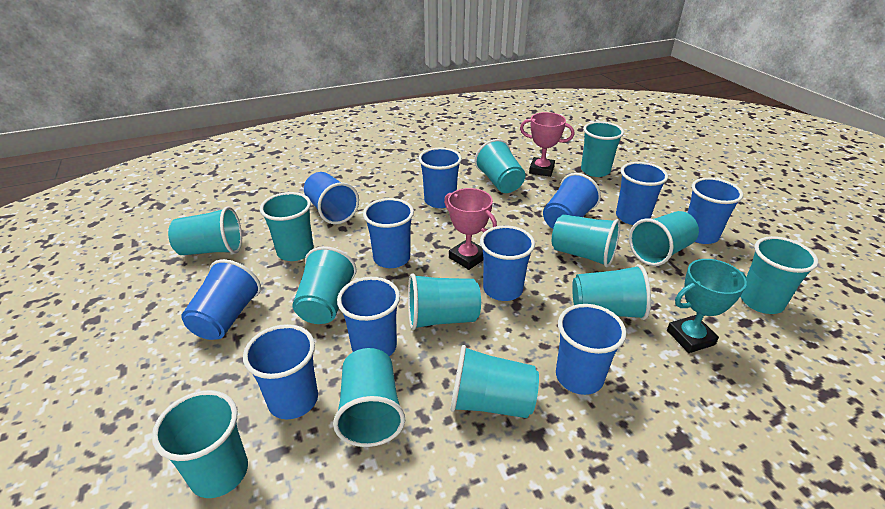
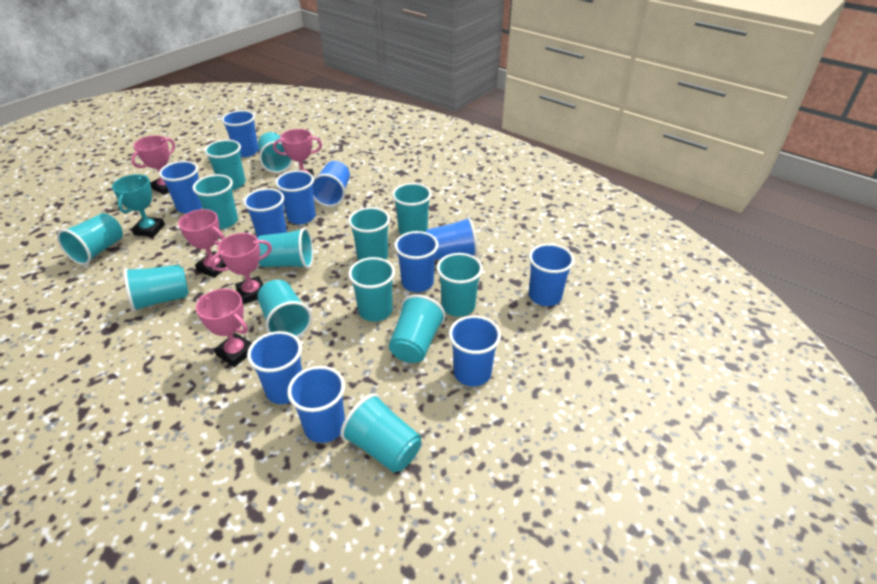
pink trophy: 2 -> 5

